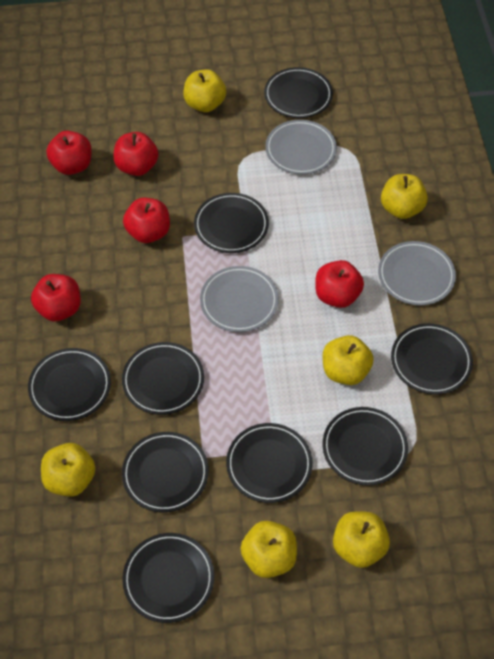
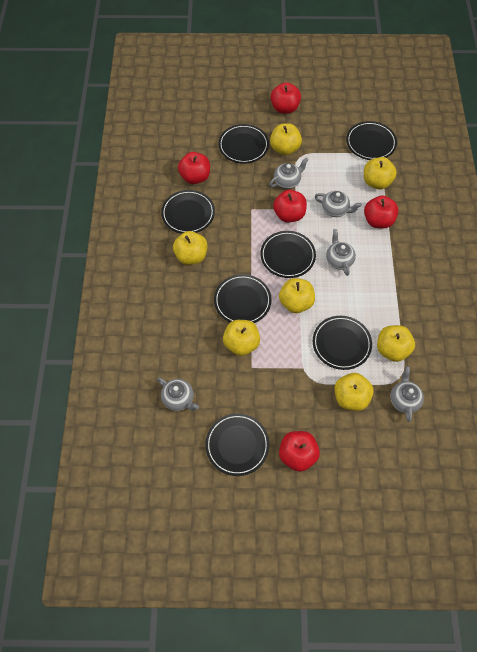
black plate: 9 -> 7
grey plate: 3 -> 0
grey teapot: 0 -> 5
yellow apple: 6 -> 7

